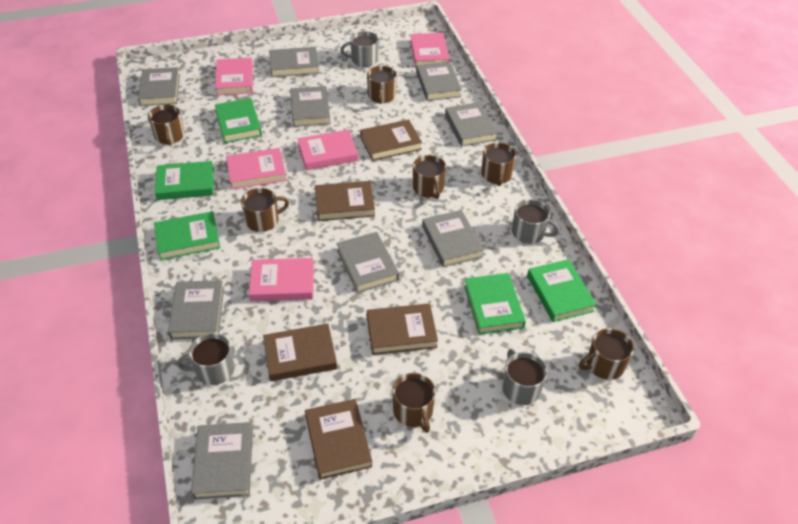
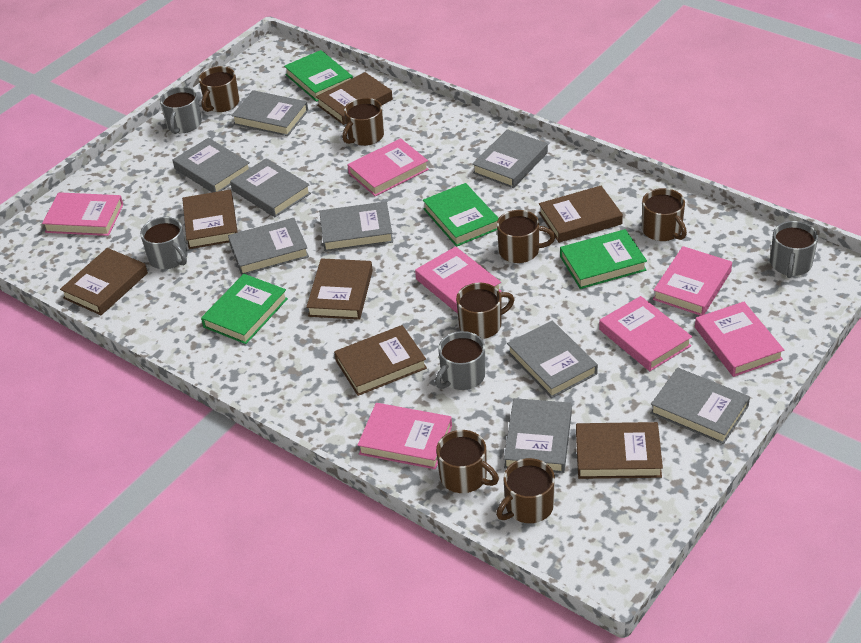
brown book: 5 -> 7
green book: 5 -> 4
pink book: 5 -> 7

